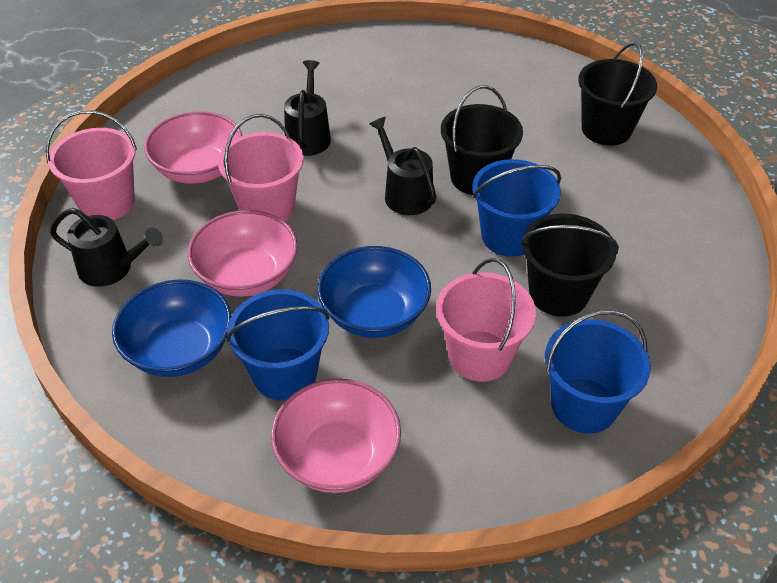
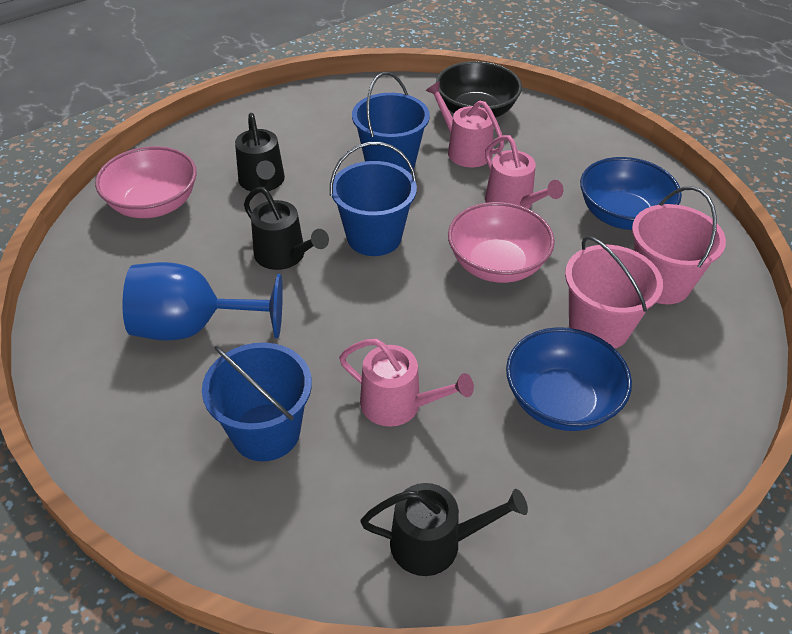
black bowl: 0 -> 1
black bucket: 3 -> 0
blue goblet: 0 -> 1
pink bowl: 3 -> 2
pink bucket: 3 -> 2
pink watering can: 0 -> 3

